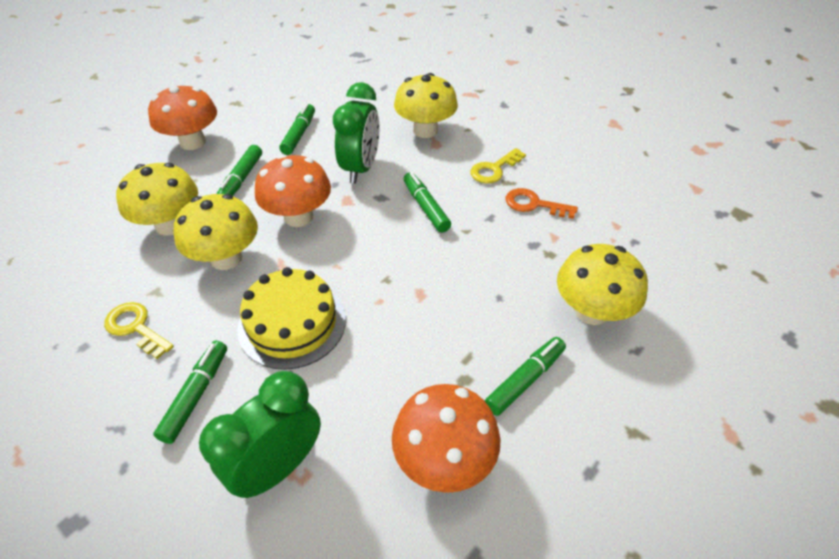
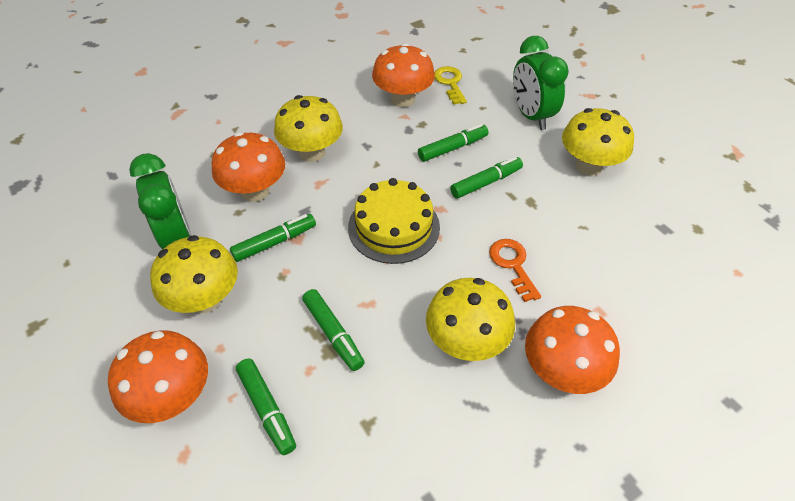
orange mushroom: 3 -> 4
yellow key: 2 -> 1

